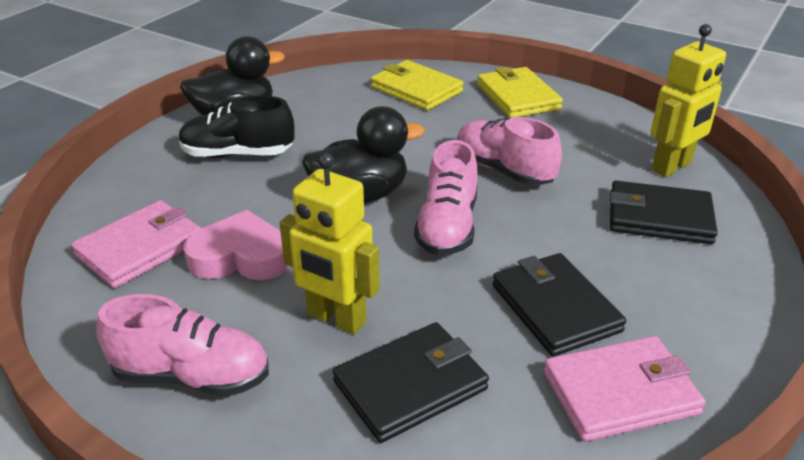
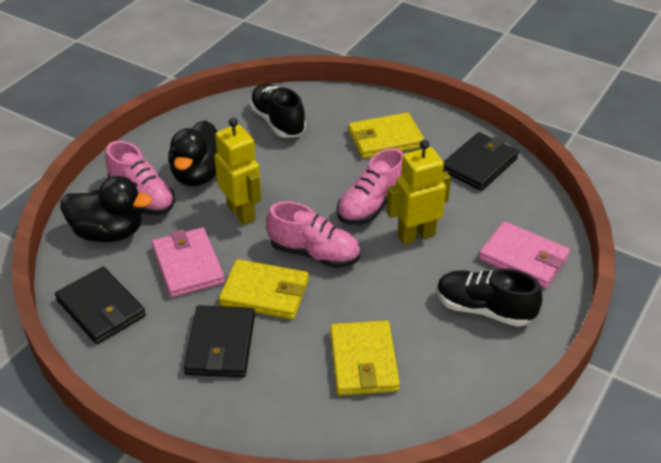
black shoe: 1 -> 2
pink heart: 1 -> 0
yellow wallet: 2 -> 3

